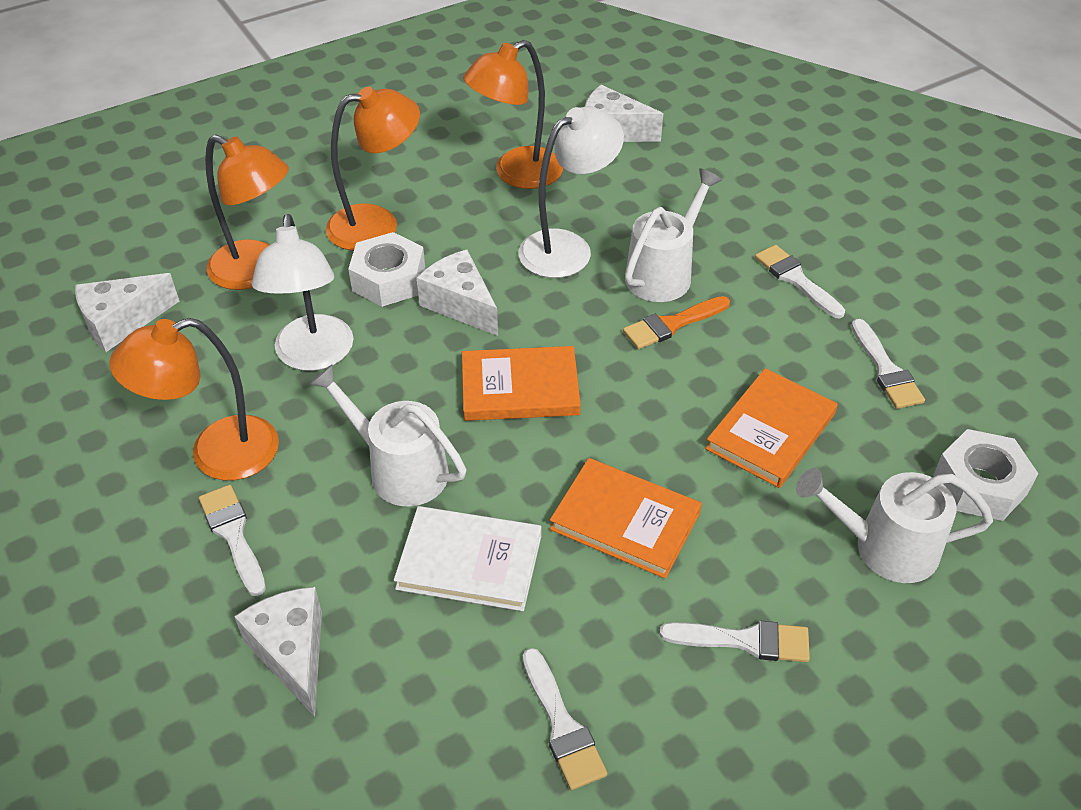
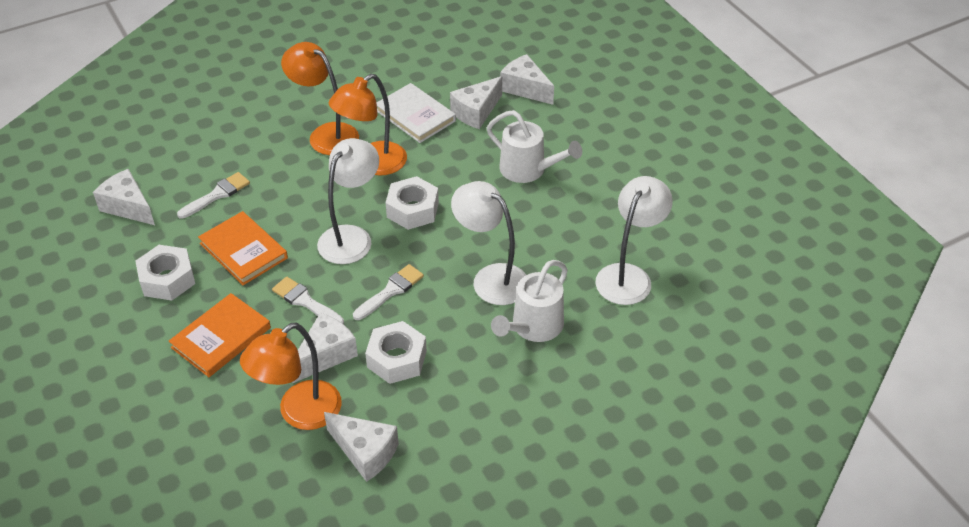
orange book: 3 -> 2
orange brush: 1 -> 0
orange lamp: 4 -> 3
white brush: 5 -> 3
white cheese: 4 -> 5
white lamp: 2 -> 3
white nut: 2 -> 3
white watering can: 3 -> 2

